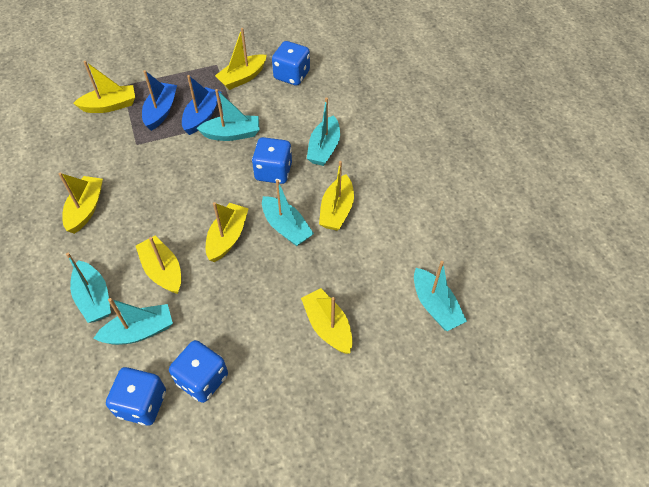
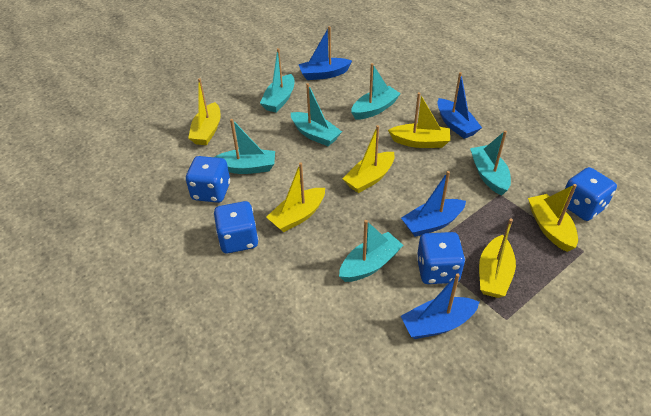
blue boat: 2 -> 4
yellow boat: 7 -> 6

